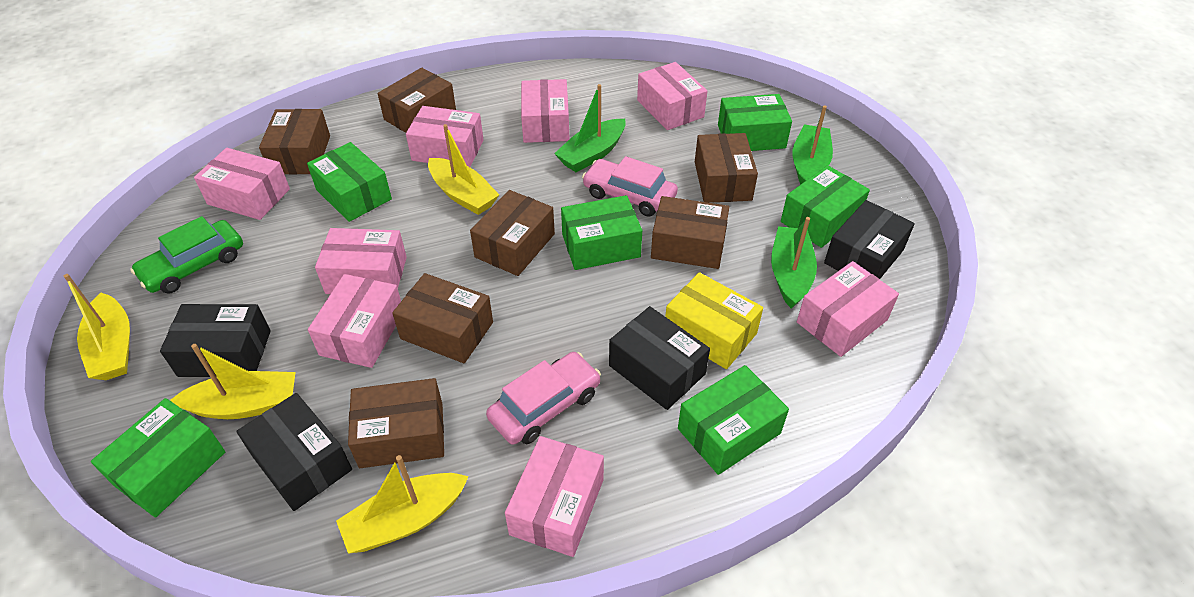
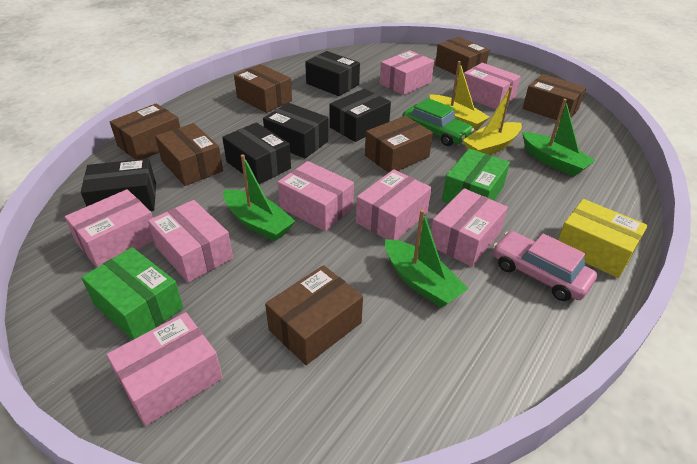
black box: 4 -> 5
green box: 6 -> 2
pink car: 2 -> 1
yellow boat: 4 -> 2

